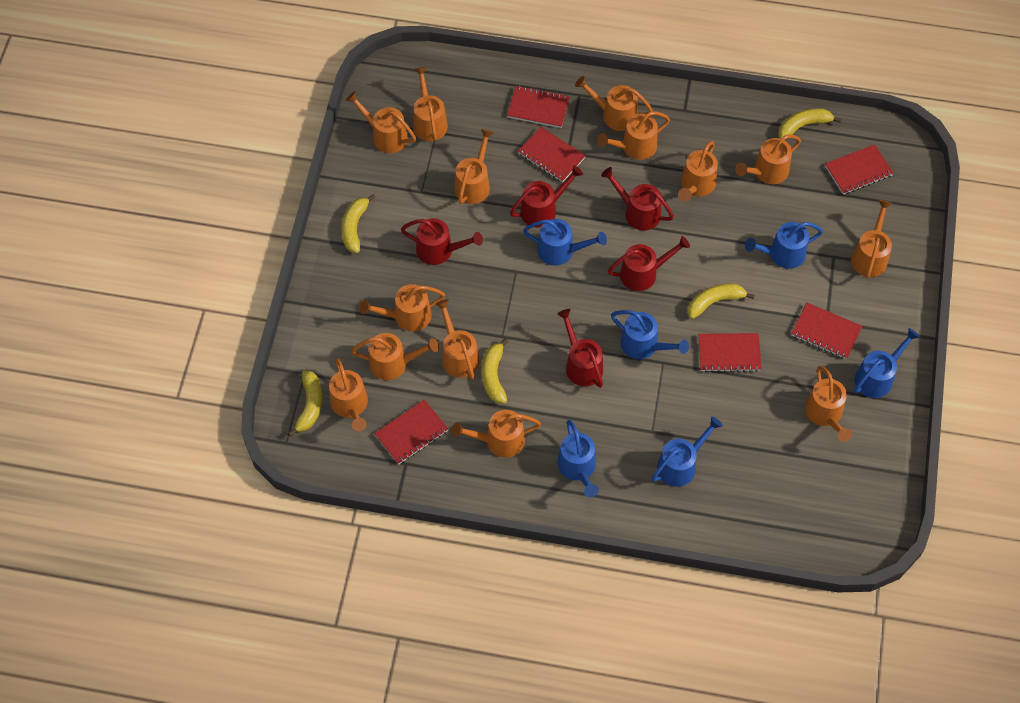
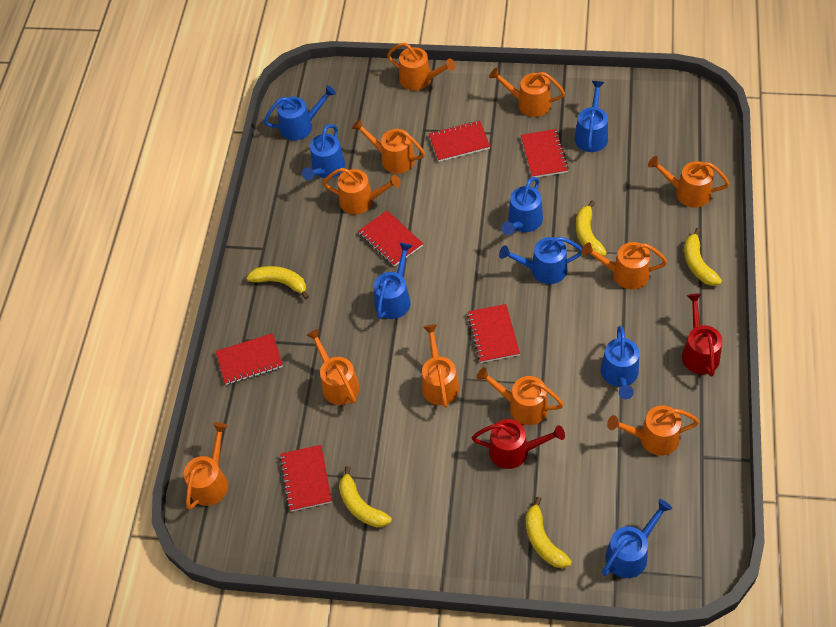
blue watering can: 6 -> 8
orange watering can: 14 -> 11
red watering can: 5 -> 2

